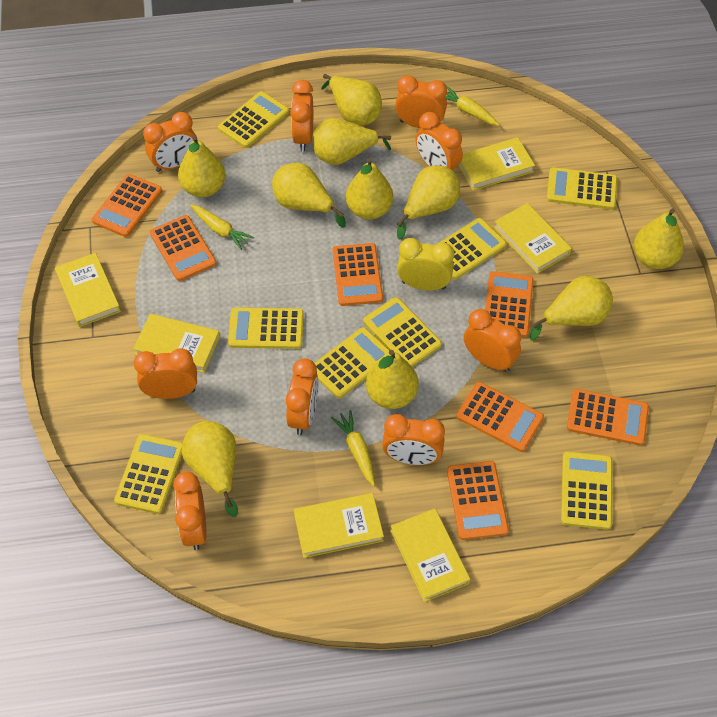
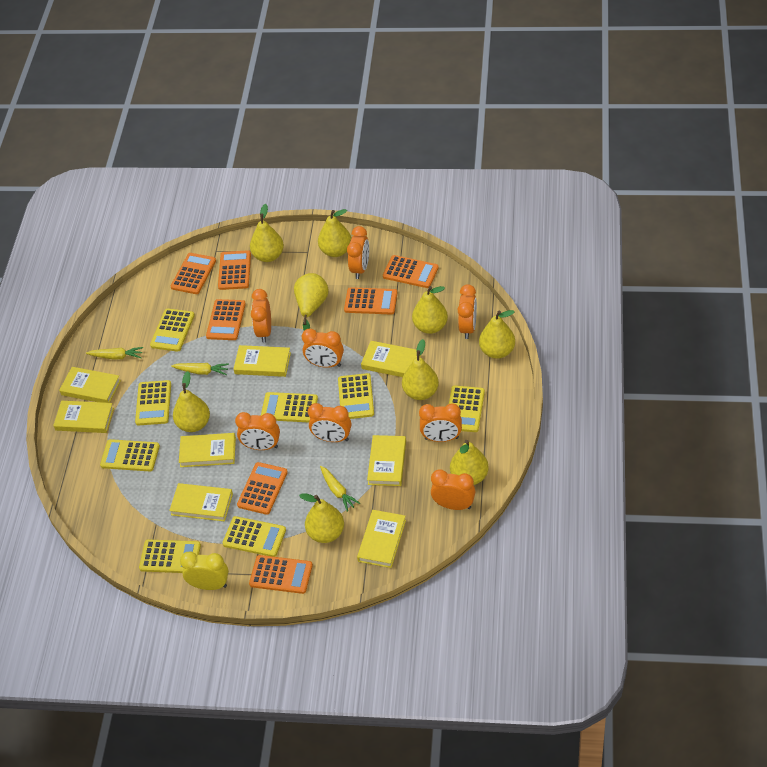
orange clock: 9 -> 8
yellow book: 6 -> 8
yellow pear: 10 -> 9

